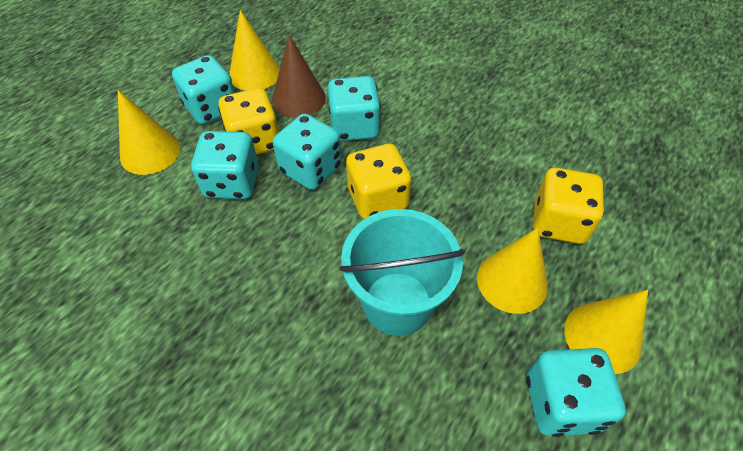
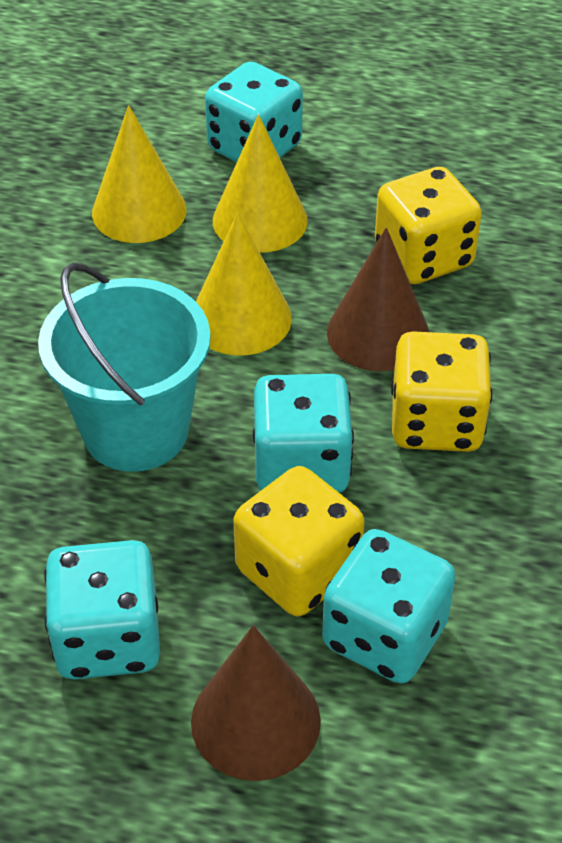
brown cone: 1 -> 2
turquoise dice: 5 -> 4
yellow cone: 4 -> 3

